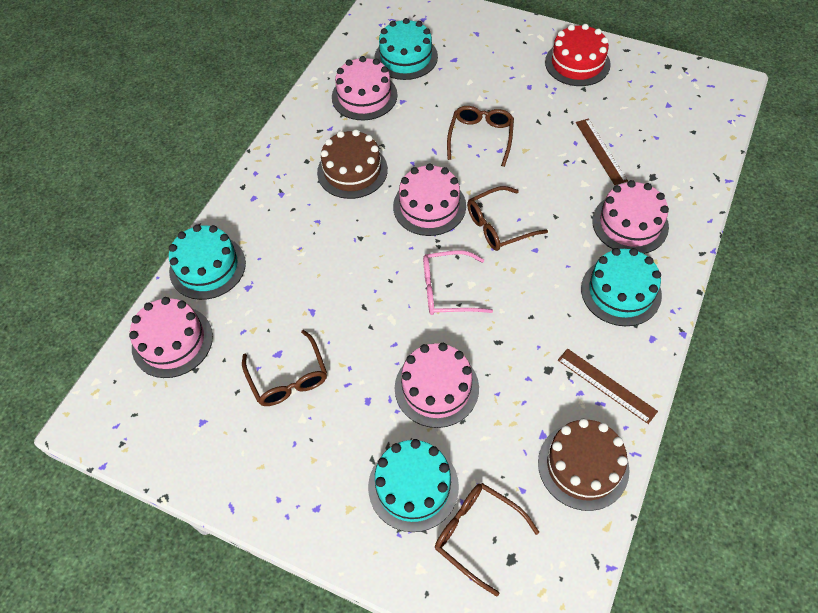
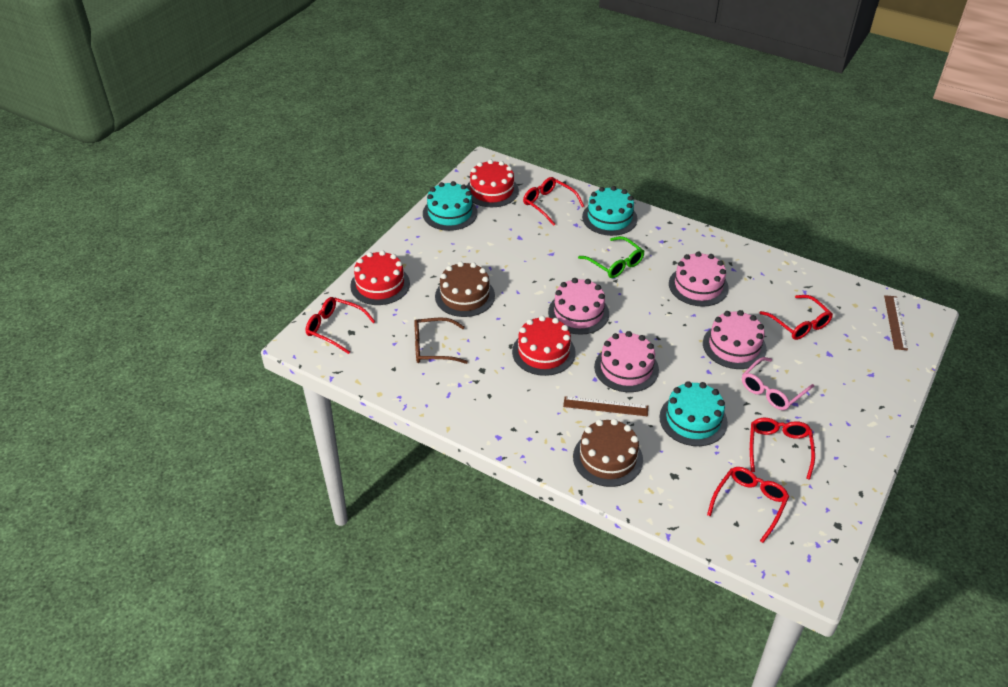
brown glasses: 4 -> 1
green glasses: 0 -> 1
pink cake: 5 -> 4
red cake: 1 -> 3
red glasses: 0 -> 5
turquoise cake: 4 -> 3

